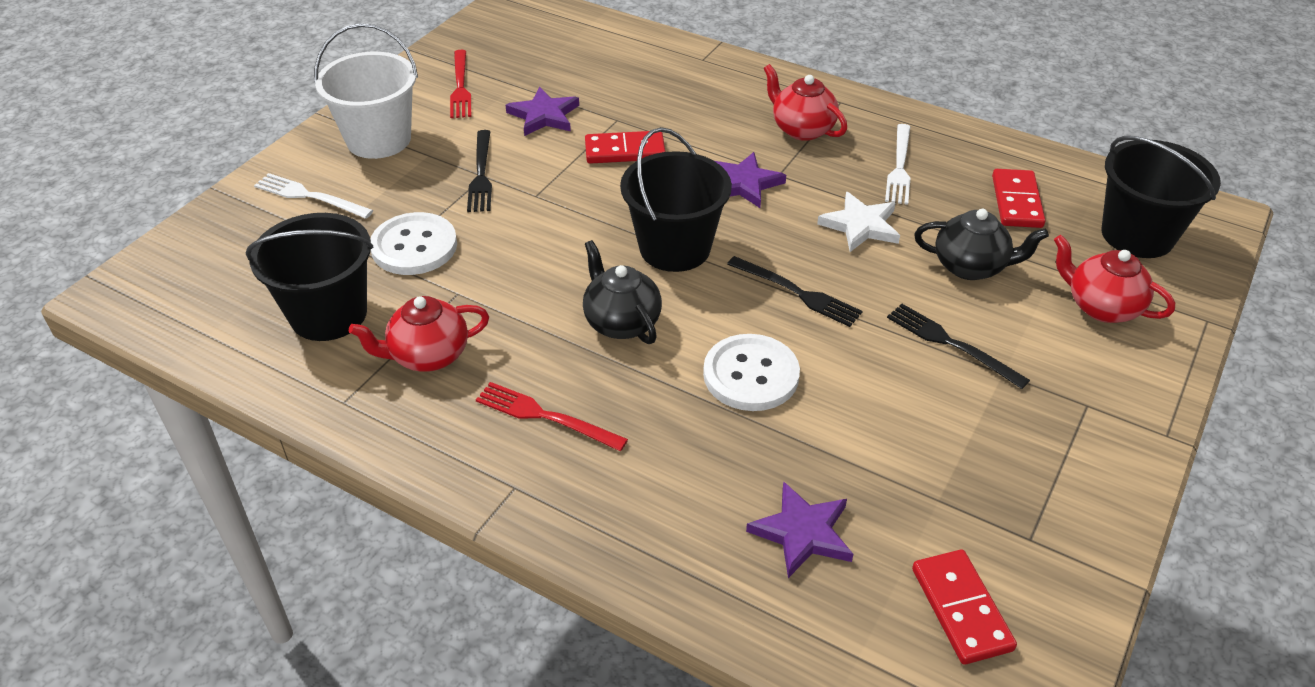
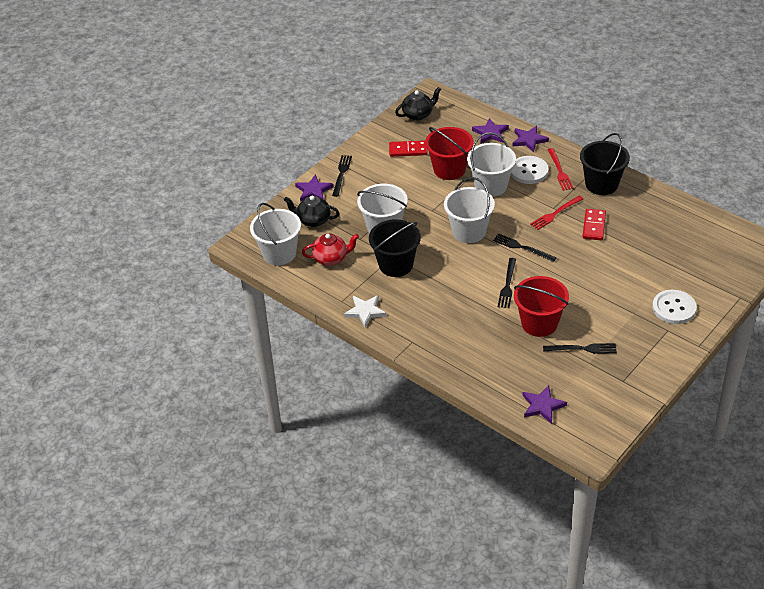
black bucket: 3 -> 2
black fork: 3 -> 4
purple star: 3 -> 4
red bucket: 0 -> 2
red domino: 3 -> 2
red teapot: 3 -> 1
white bucket: 1 -> 4
white fork: 2 -> 0

